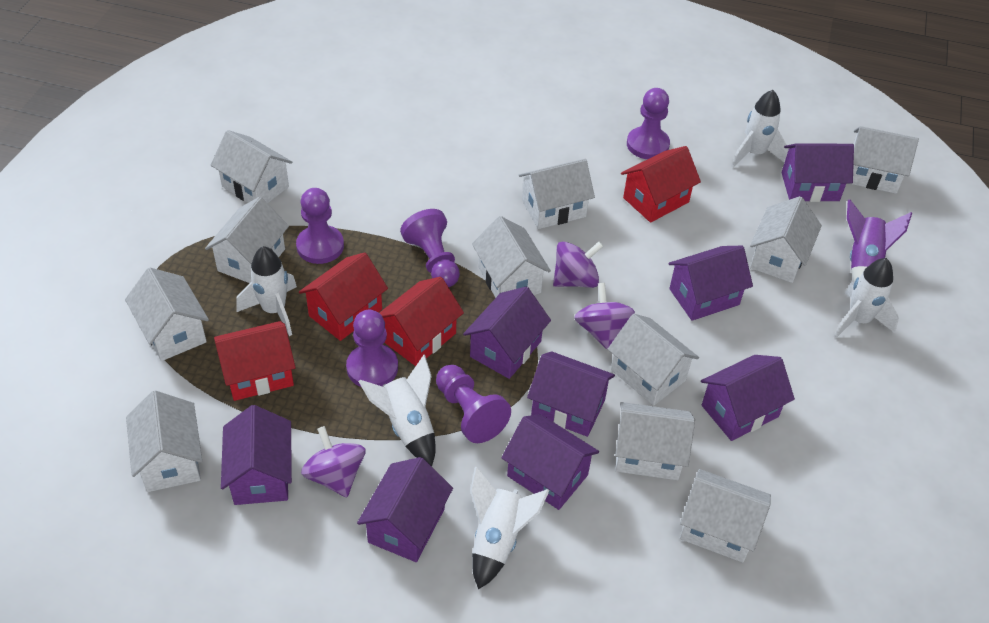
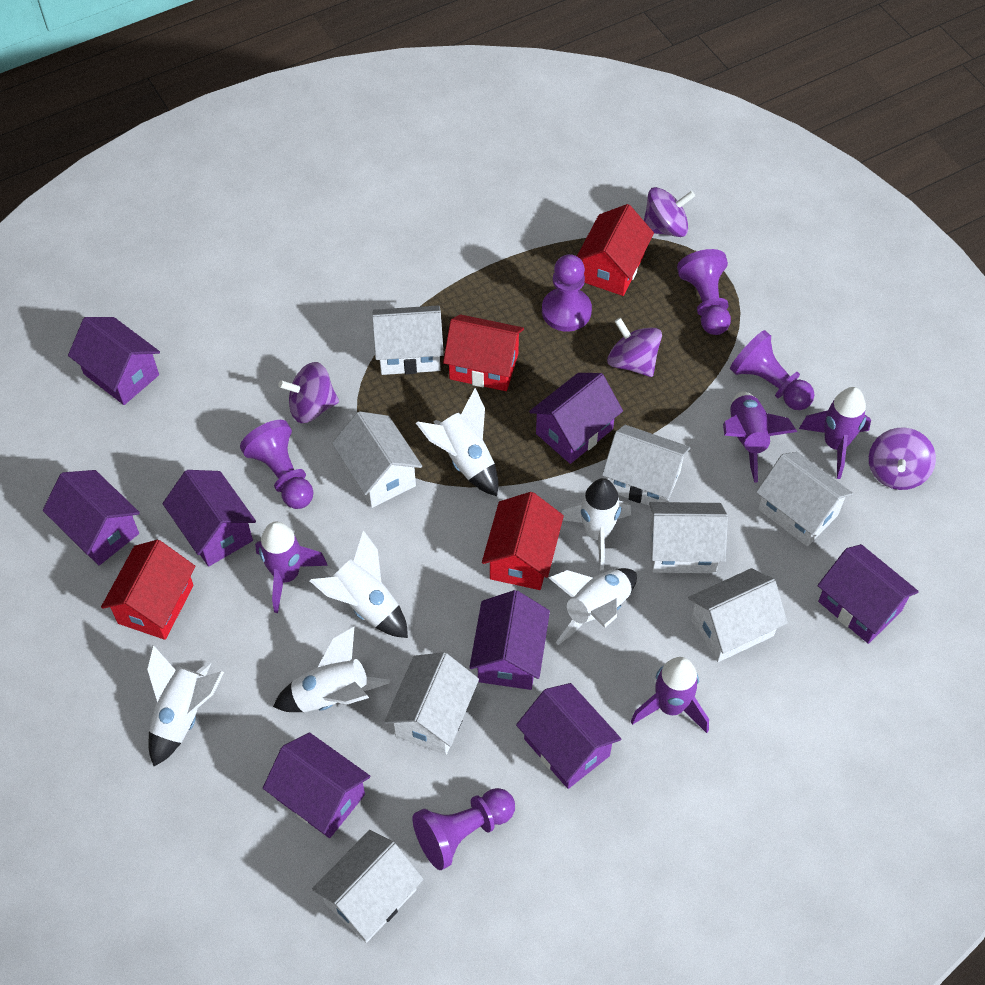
purple rocket: 1 -> 4
purple spinning top: 3 -> 4
white house: 11 -> 8
white rocket: 5 -> 6

